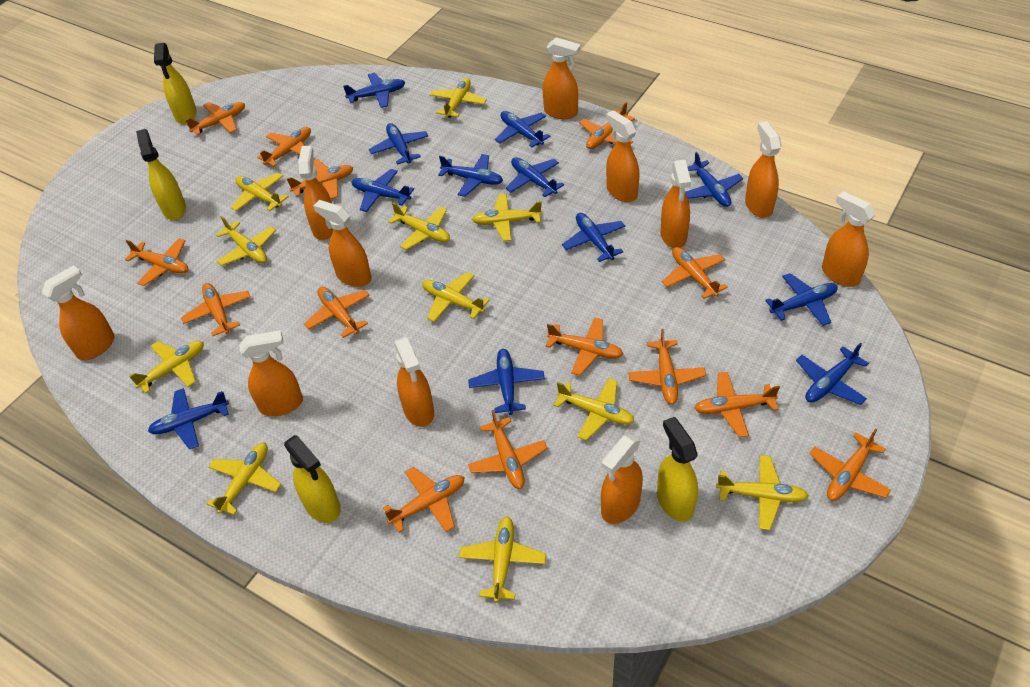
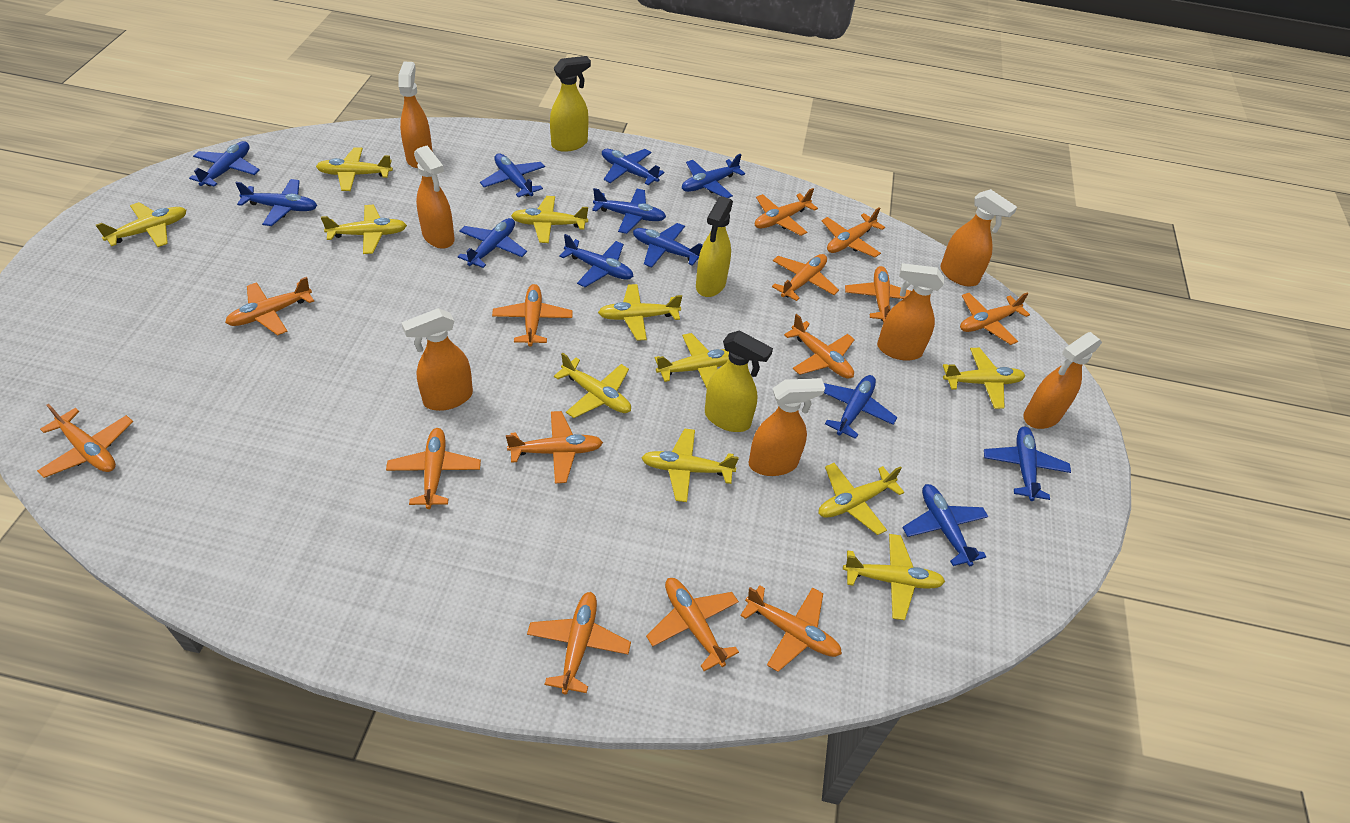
orange spray bottle: 11 -> 7
yellow spray bottle: 4 -> 3

